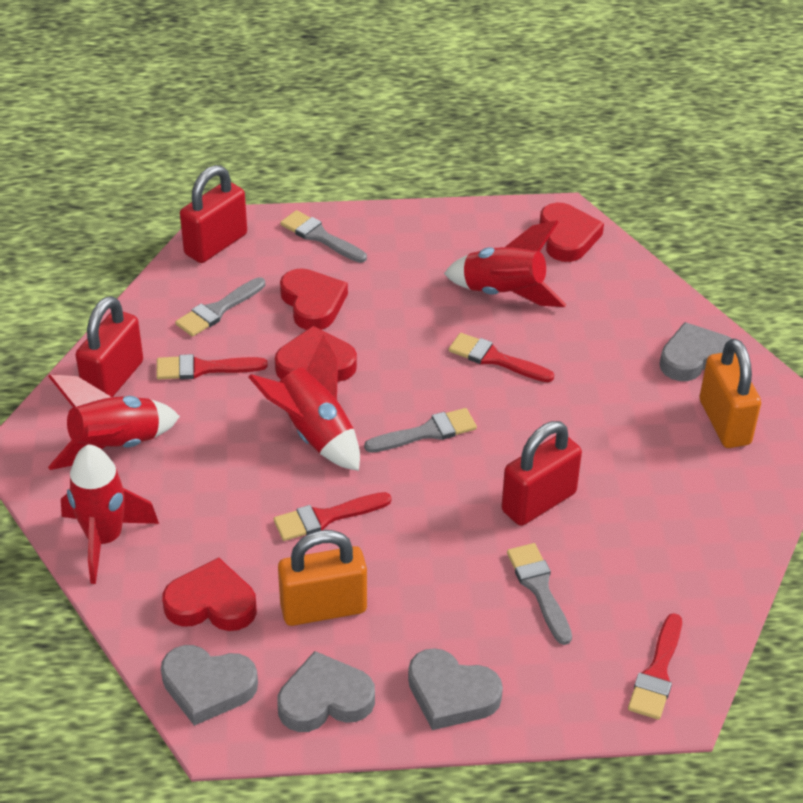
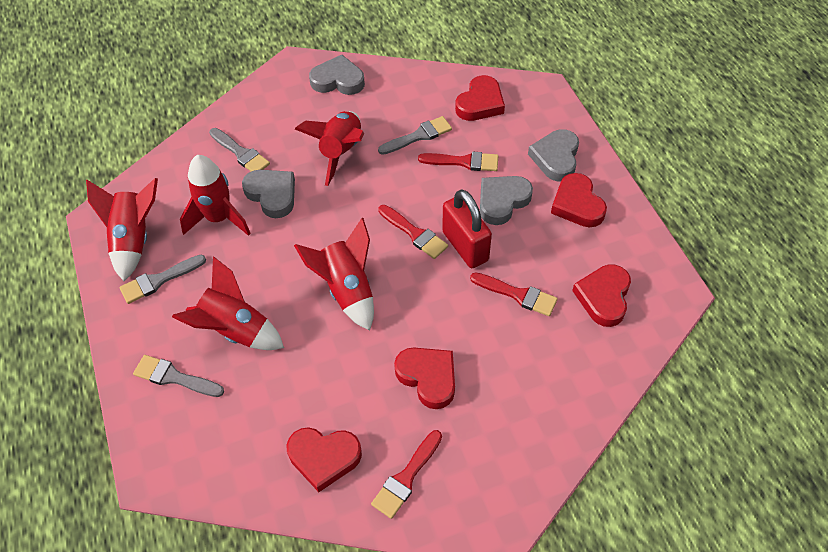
orange padlock: 2 -> 0
red heart: 4 -> 5
red padlock: 3 -> 1
red rocket: 4 -> 5

